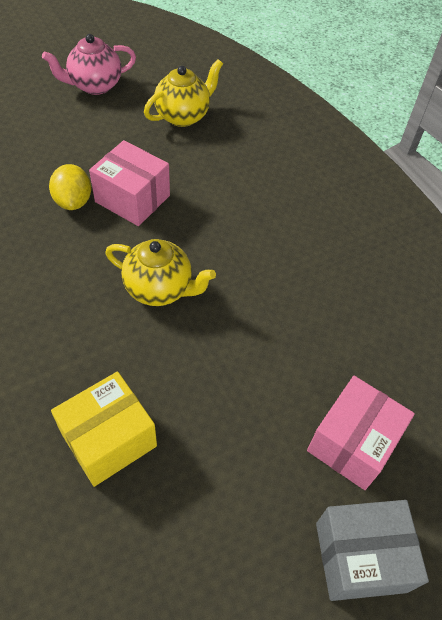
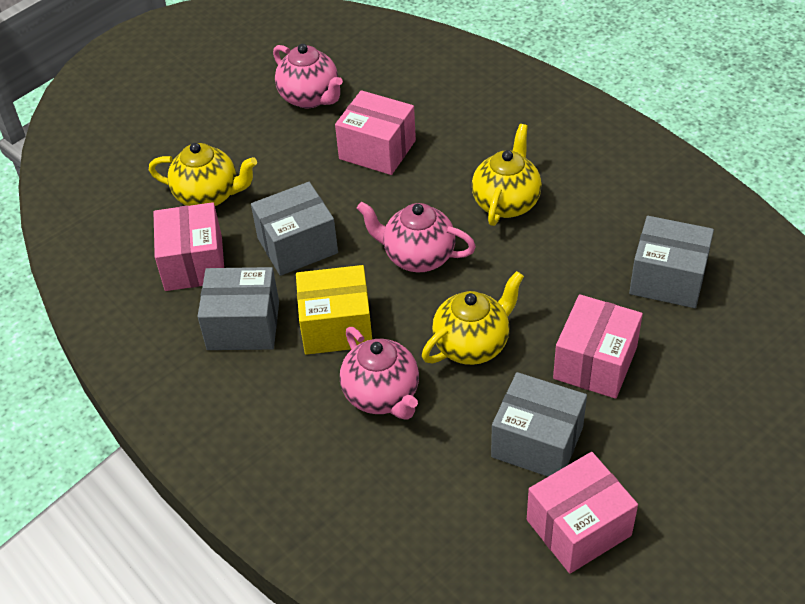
grey box: 1 -> 4
pink box: 2 -> 4
pink teapot: 1 -> 3
yellow lemon: 1 -> 0
yellow teapot: 2 -> 3

